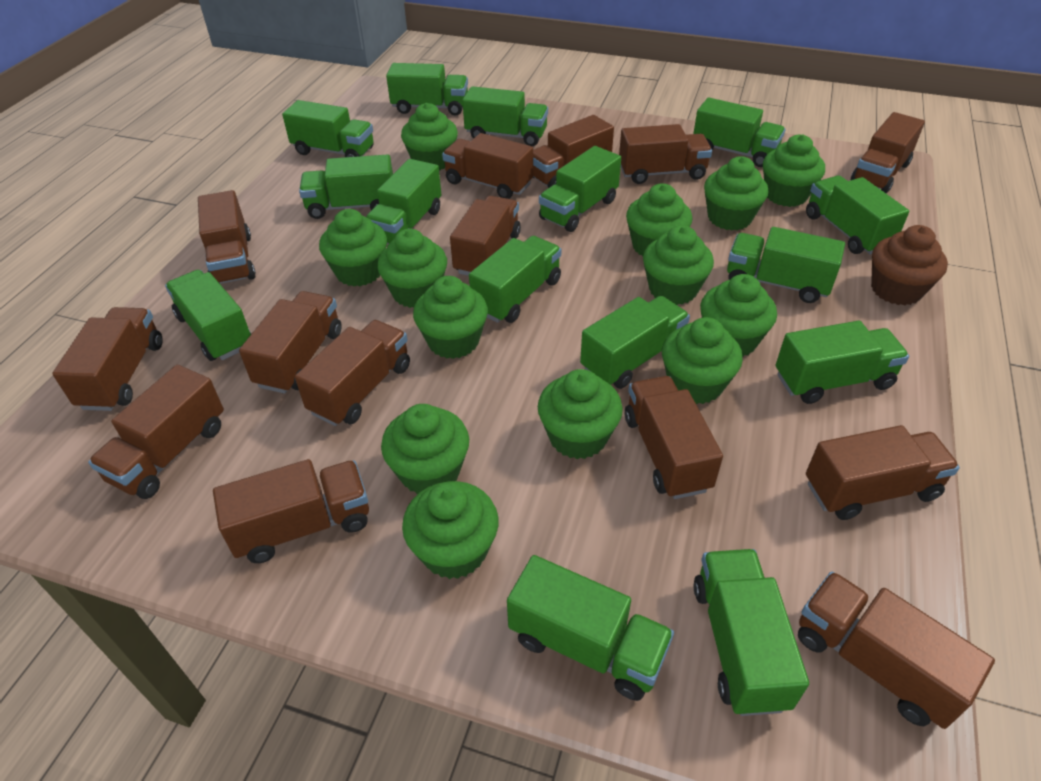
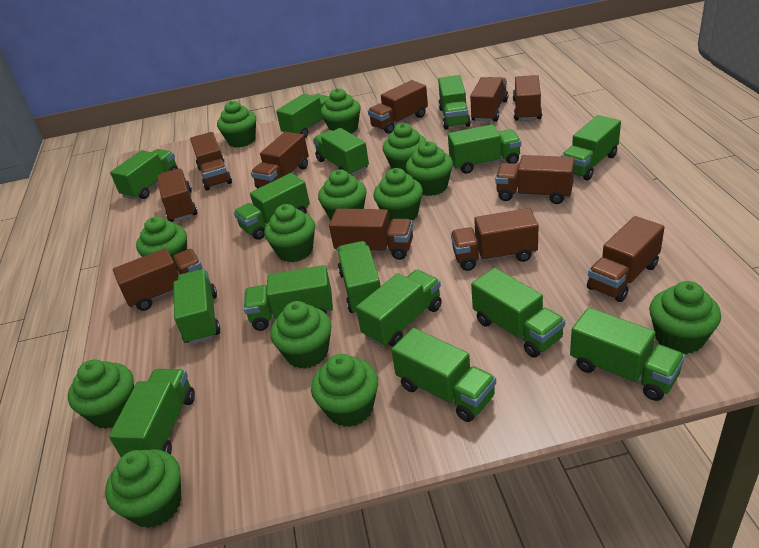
brown cupcake: 1 -> 0
brown truck: 14 -> 11

